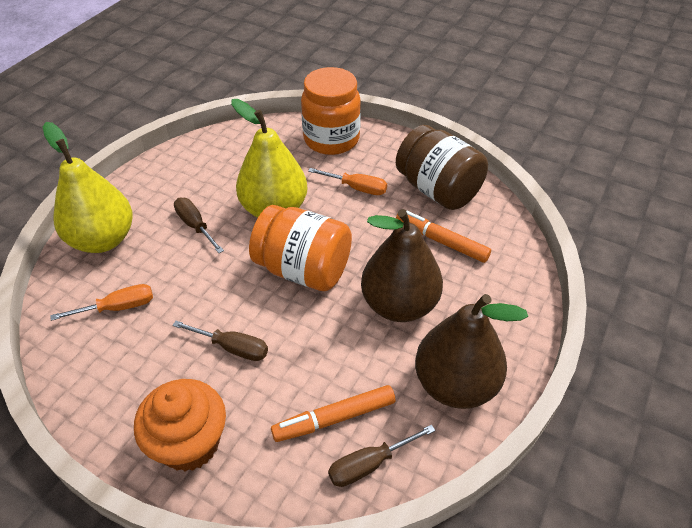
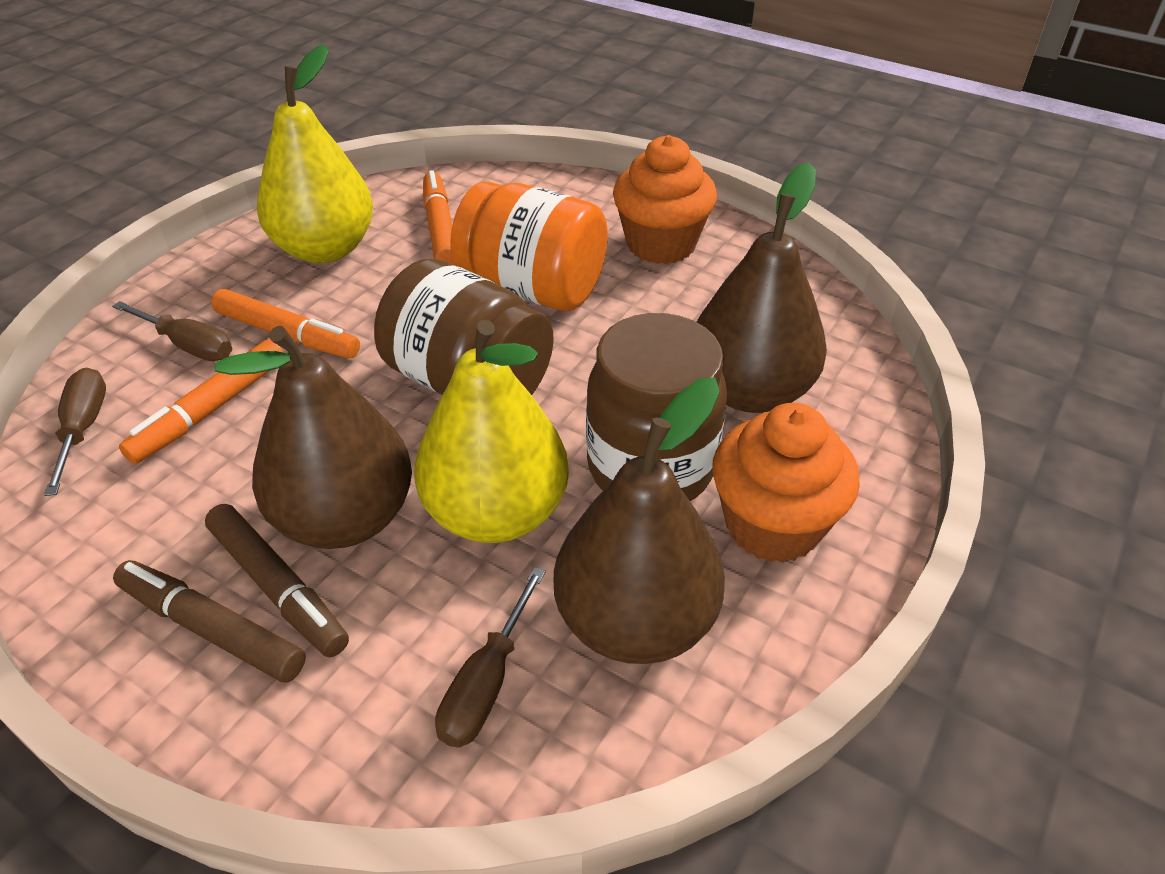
brown jar: 1 -> 2
brown marker: 0 -> 2
brown pear: 2 -> 3
orange cupcake: 1 -> 2
orange jar: 2 -> 1
orange marker: 2 -> 3
orange screwdriver: 2 -> 0

